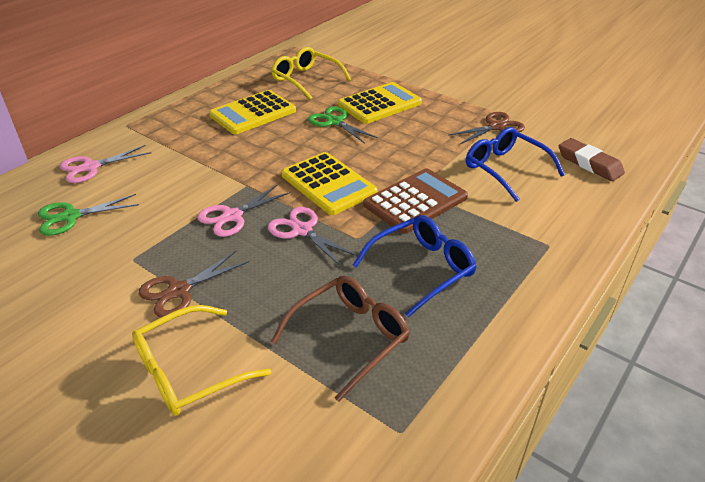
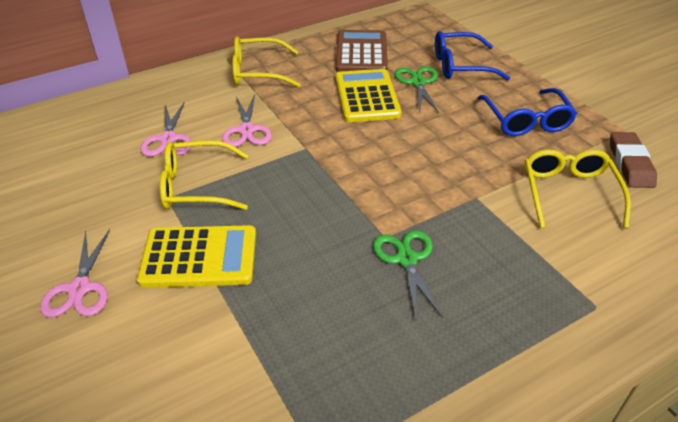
brown glasses: 1 -> 0
brown scissors: 2 -> 0
yellow calculator: 3 -> 2
yellow glasses: 2 -> 3

